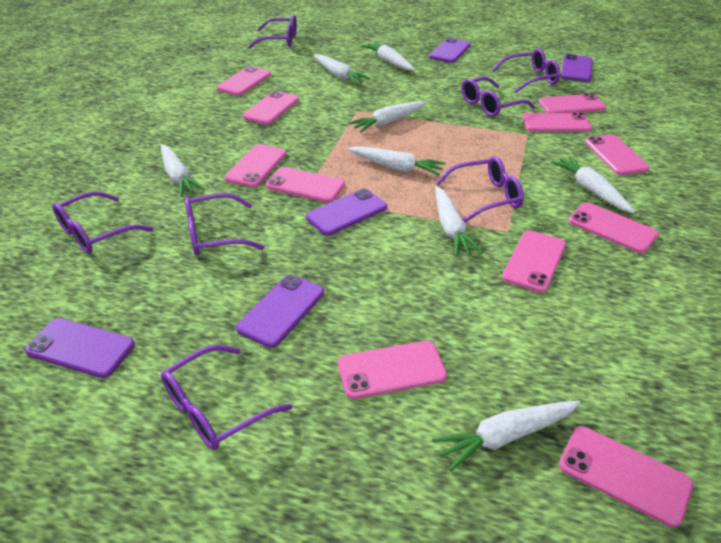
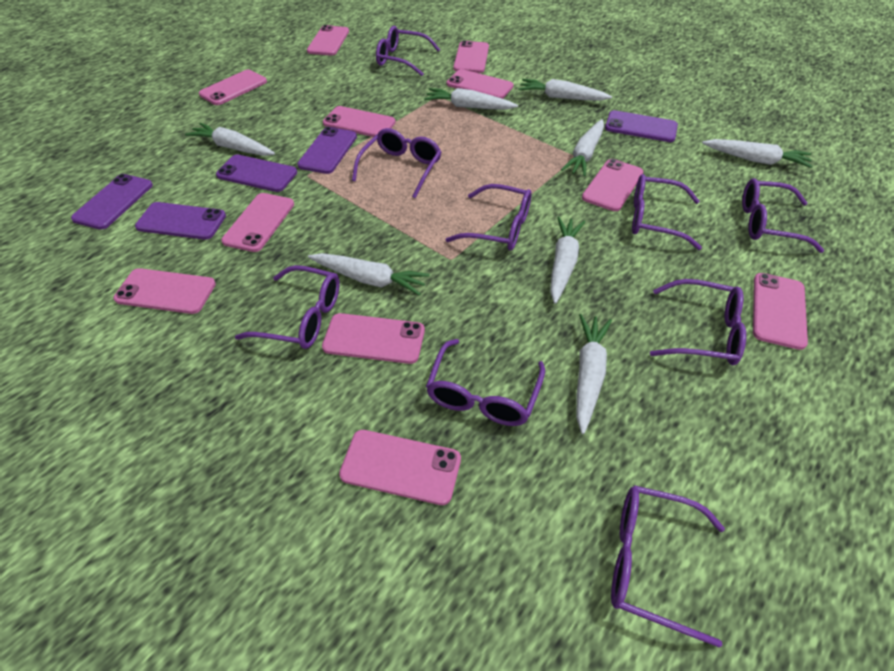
purple glasses: 7 -> 9

